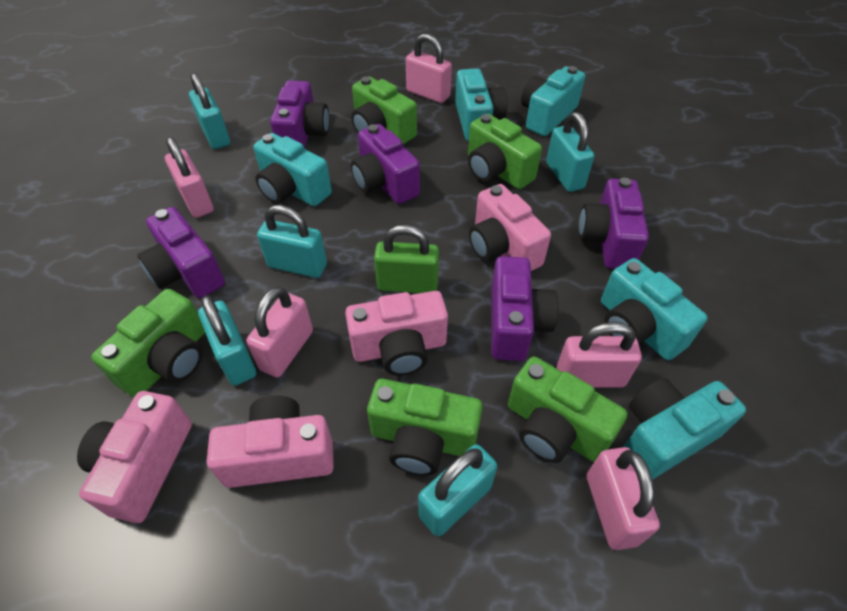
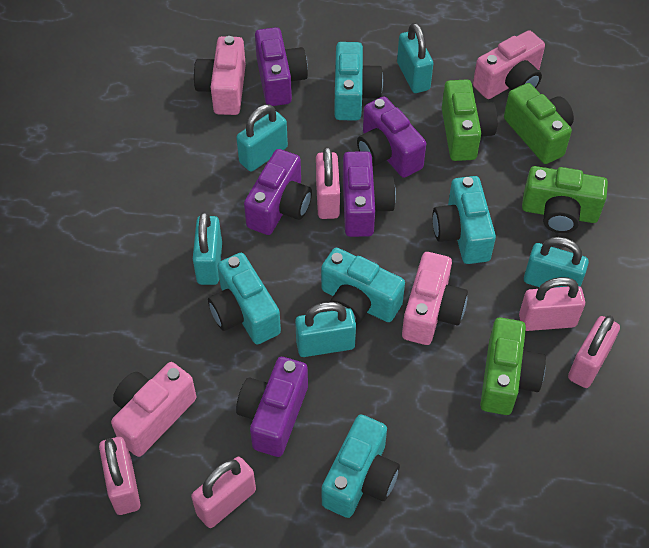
green camera: 5 -> 4
green padlock: 1 -> 0

